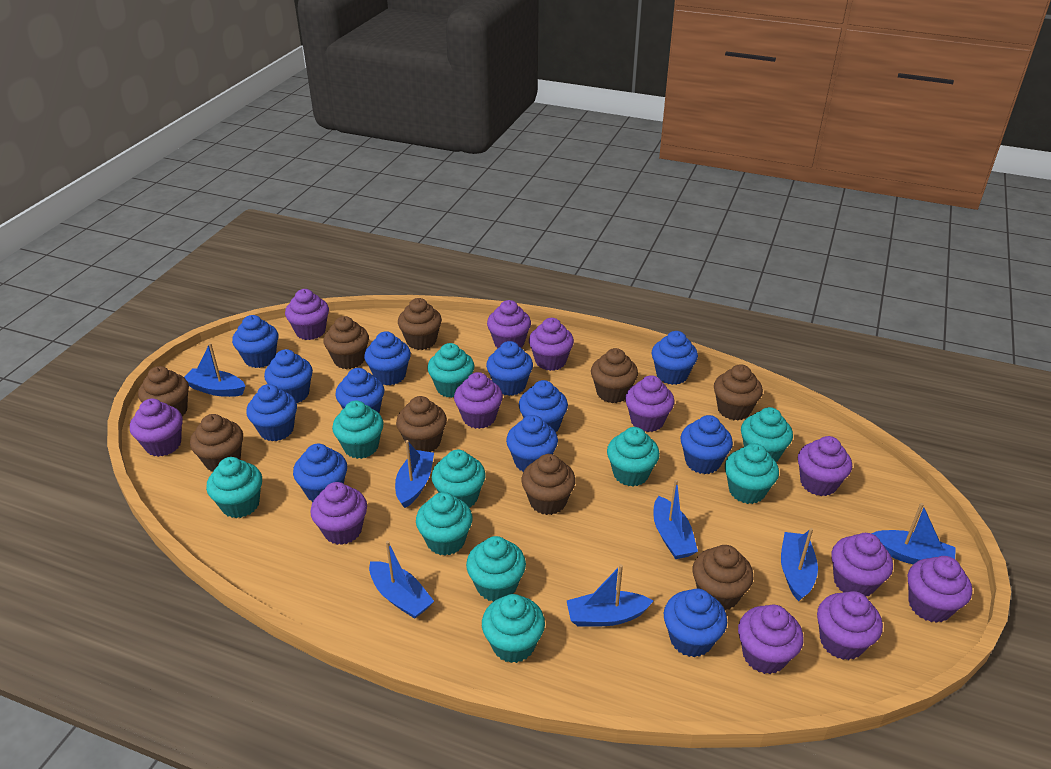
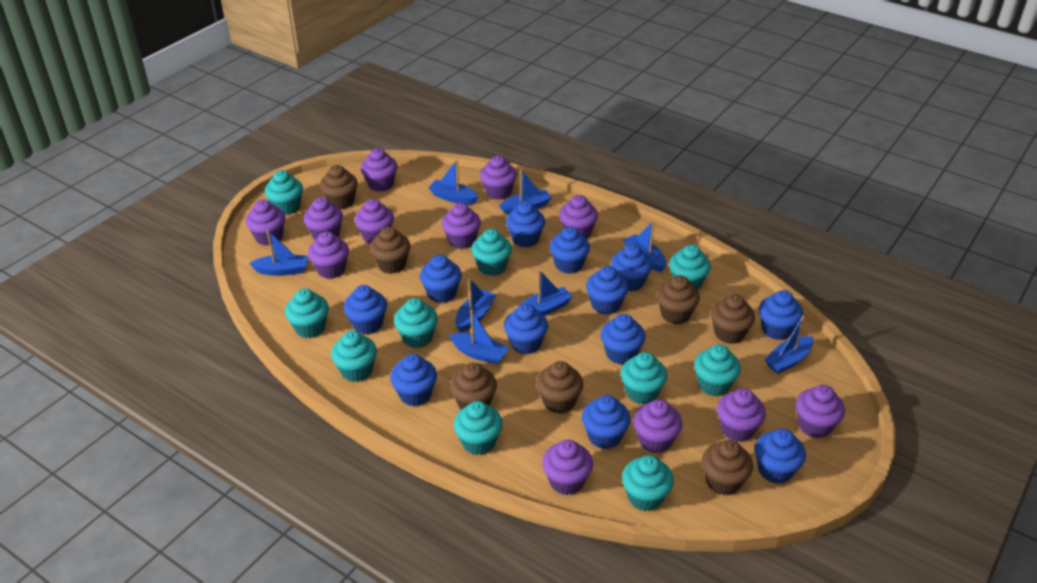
blue boat: 7 -> 8
brown cupcake: 9 -> 7

